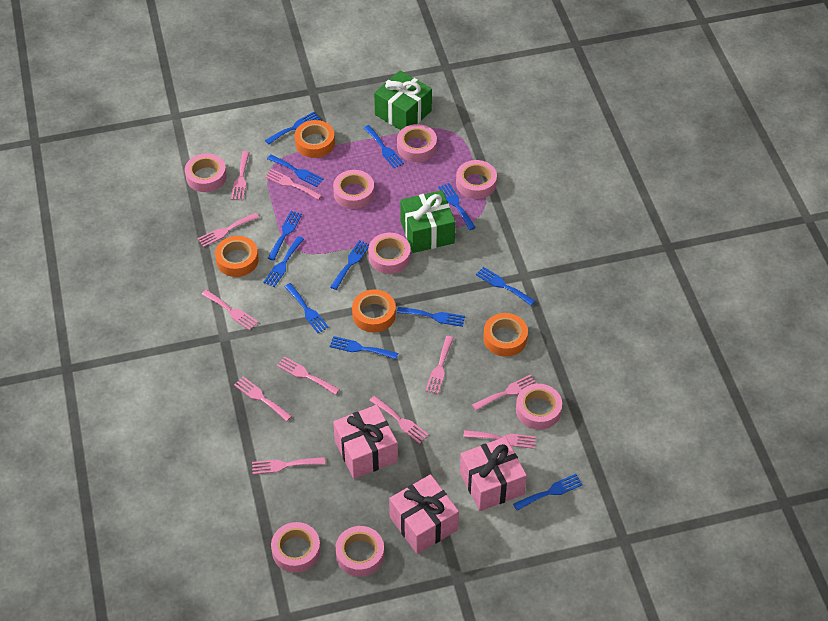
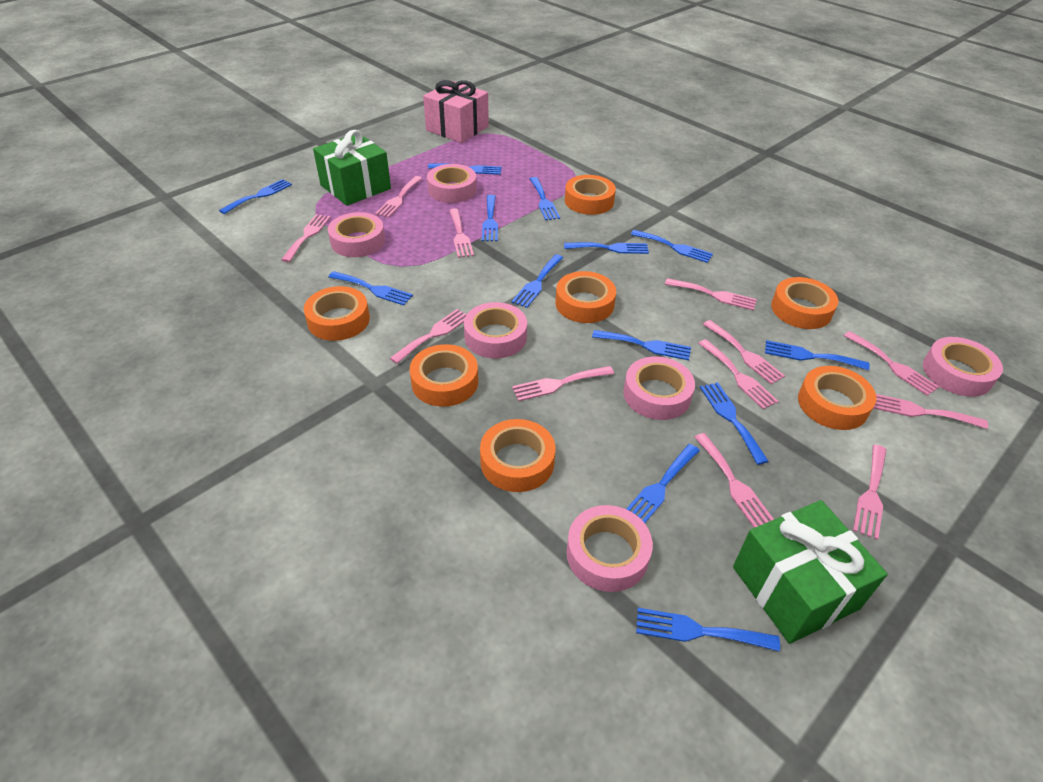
blue fork: 12 -> 13
orange tape: 4 -> 7
pink fork: 11 -> 12
pink gift: 3 -> 1
pink tape: 8 -> 6

